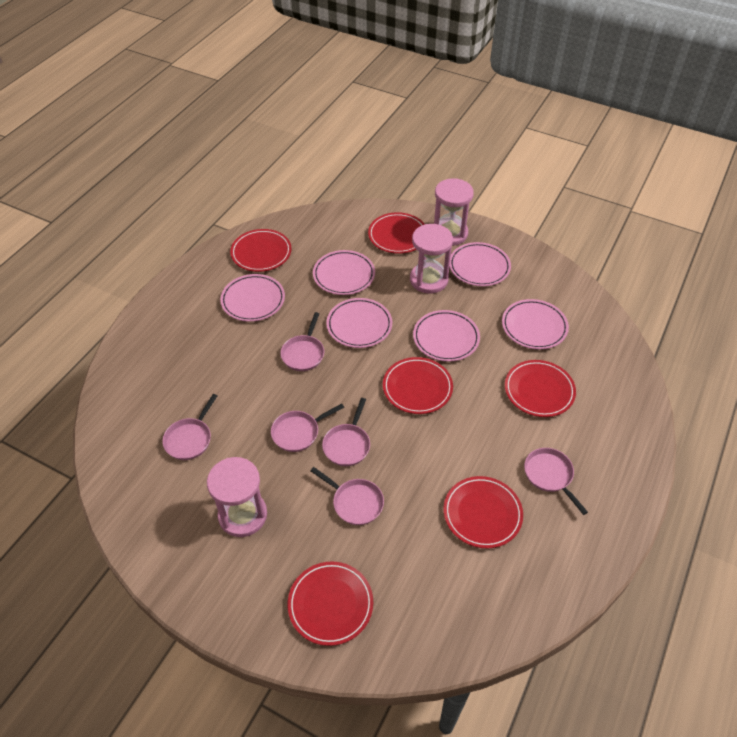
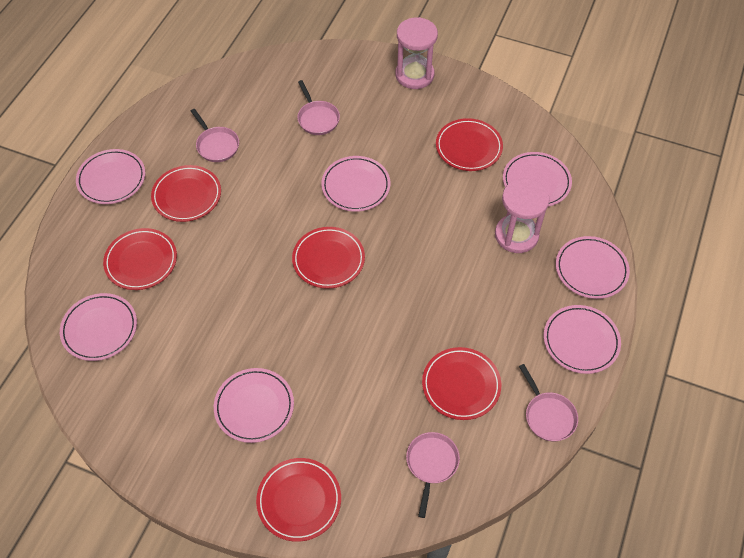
pink hourglass: 3 -> 2
pink pan: 6 -> 4
pink plate: 6 -> 7

